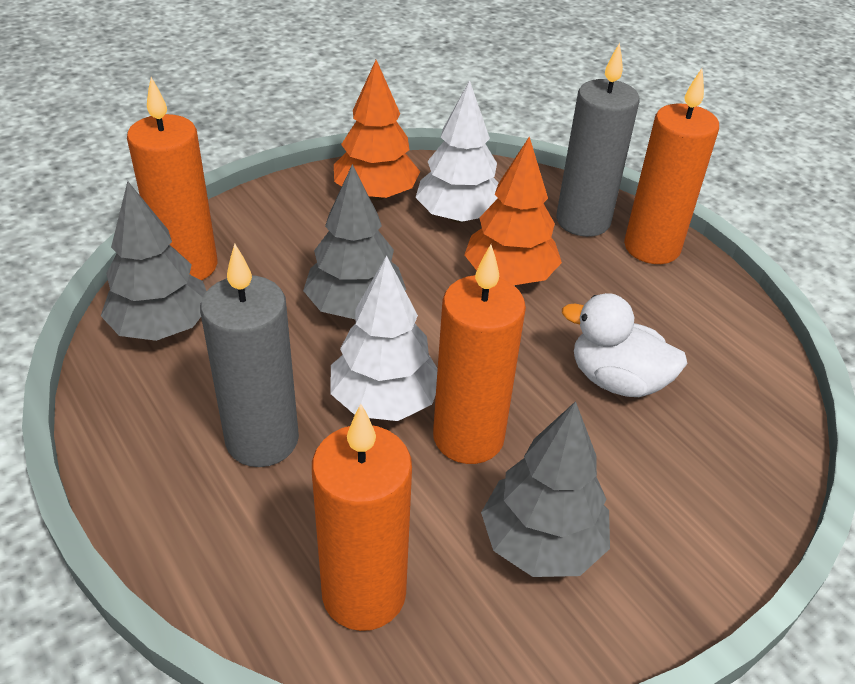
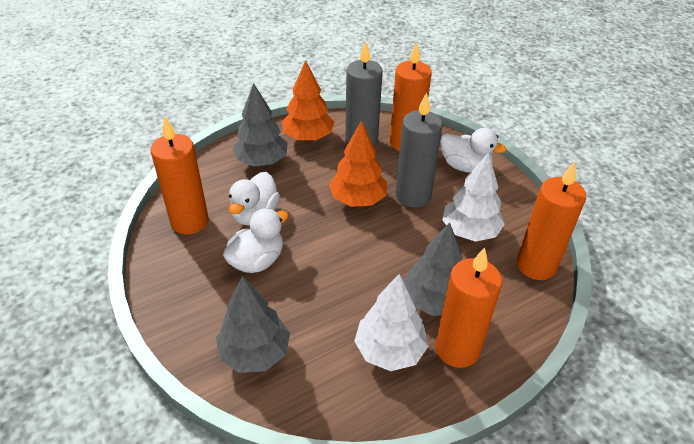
white duck: 1 -> 3

